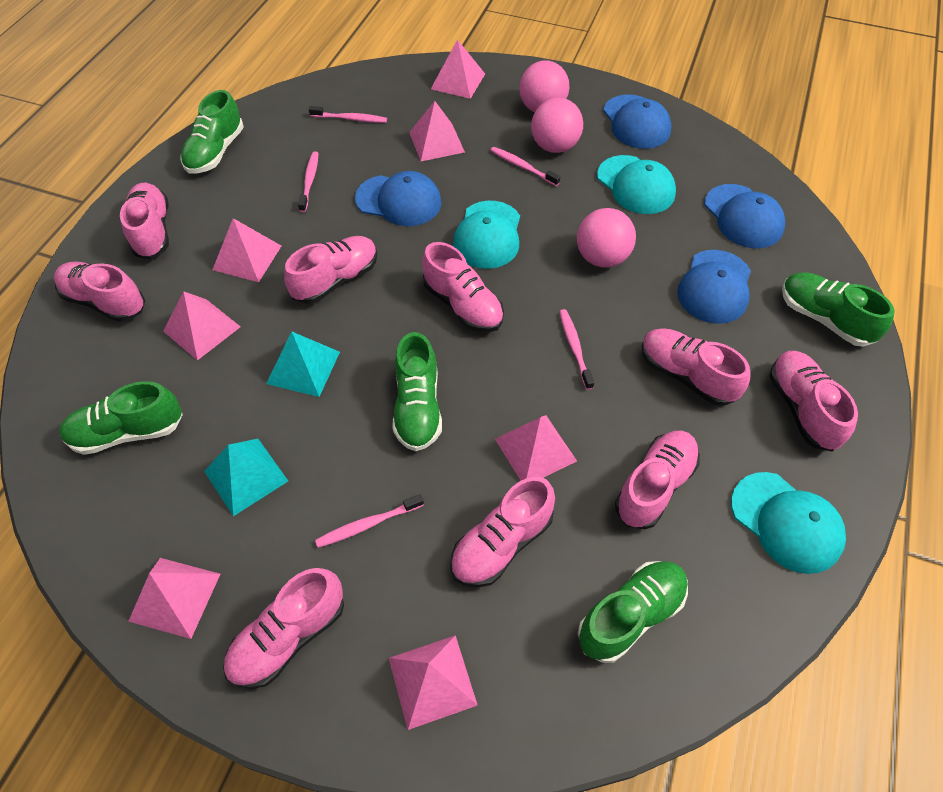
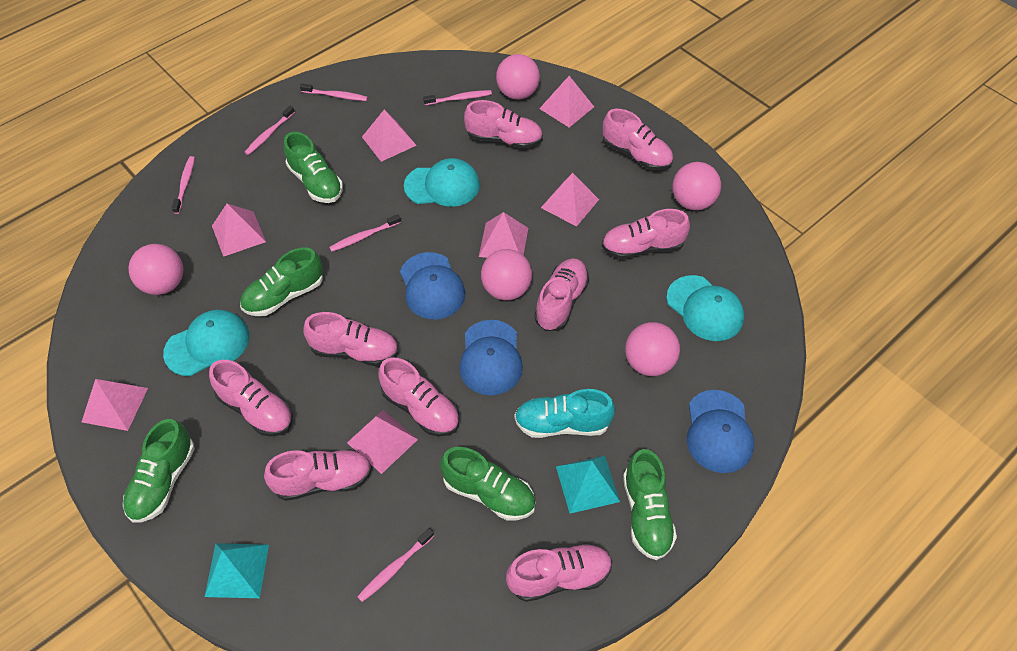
blue cap: 4 -> 3
pink ball: 3 -> 5
pink toothbrush: 5 -> 6
turquoise shoe: 0 -> 1

